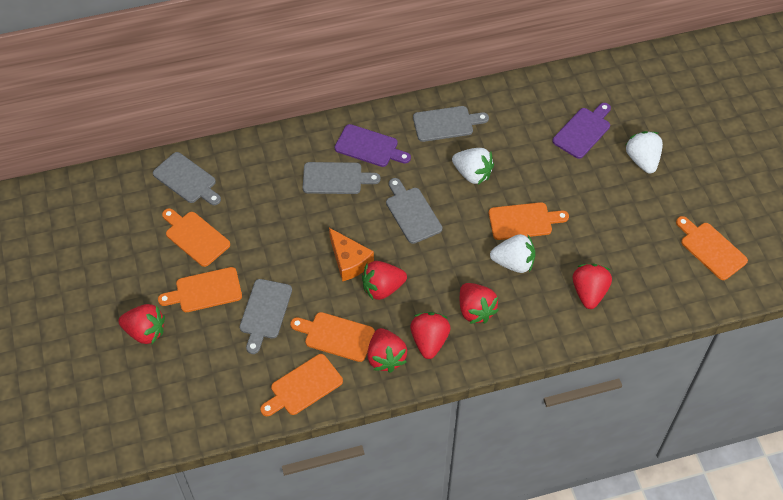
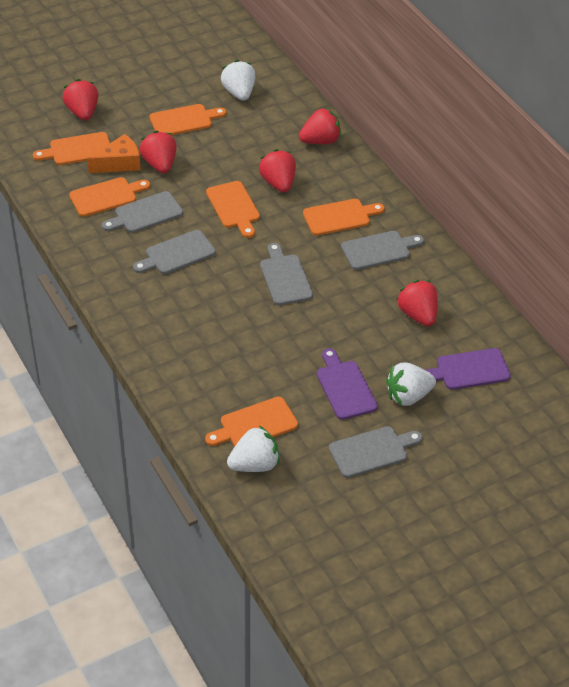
red strawberry: 6 -> 5

